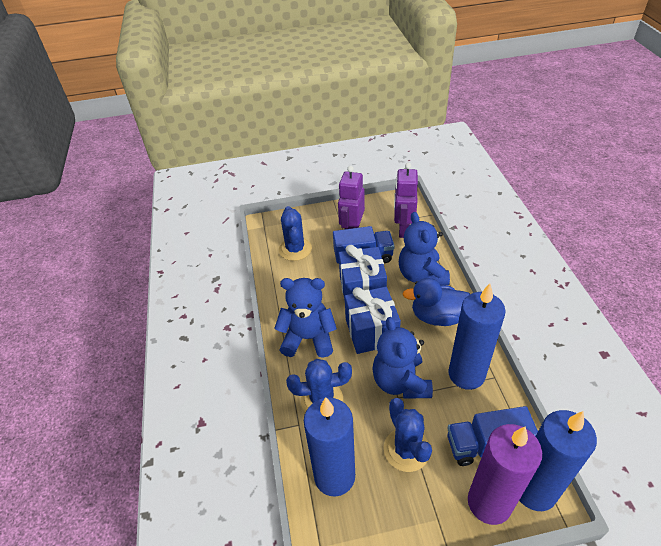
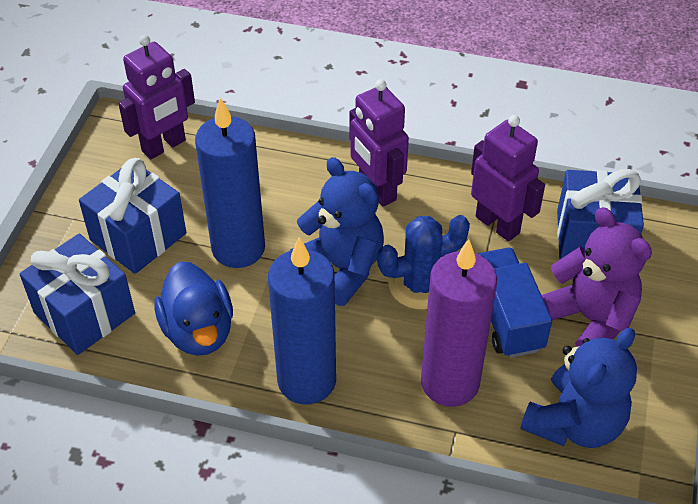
blue cactus: 3 -> 1
blue candle: 3 -> 2
blue gift: 2 -> 3
blue teddy bear: 3 -> 2
blue truck: 2 -> 1
purple robot: 2 -> 3
purple teddy bear: 0 -> 1

